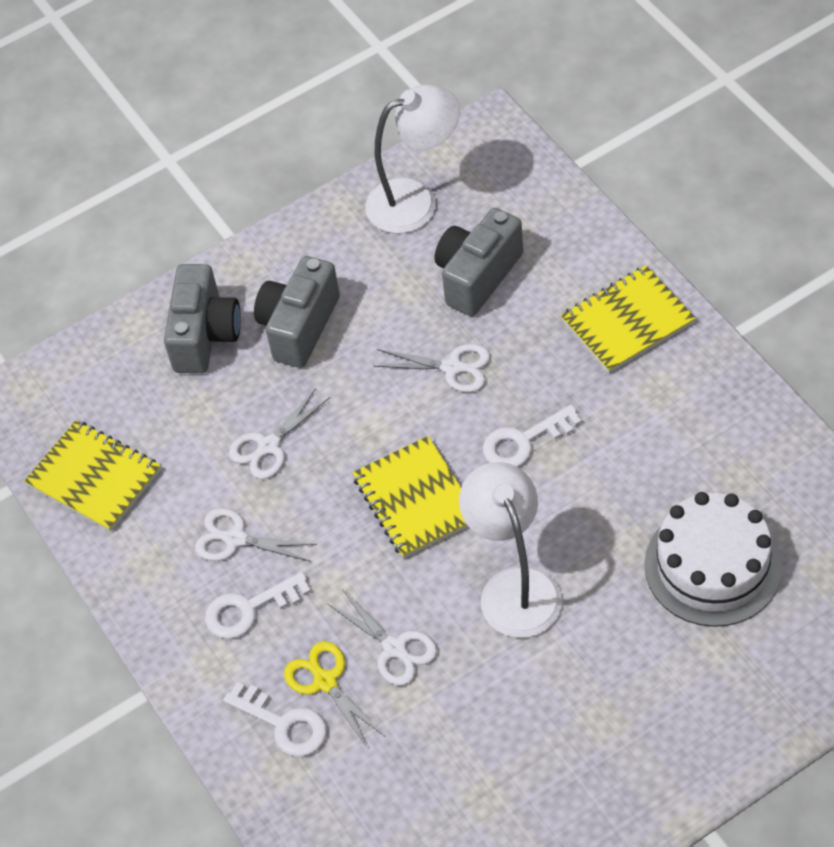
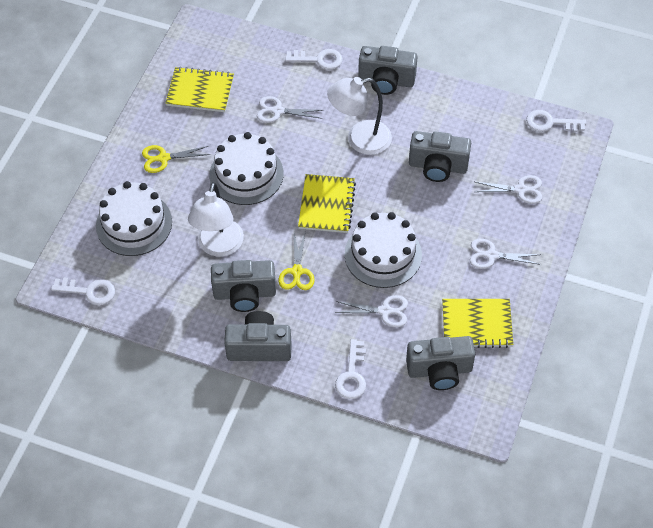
grey camera: 3 -> 5
white cake: 1 -> 3
white key: 3 -> 4
yellow scissors: 1 -> 2

